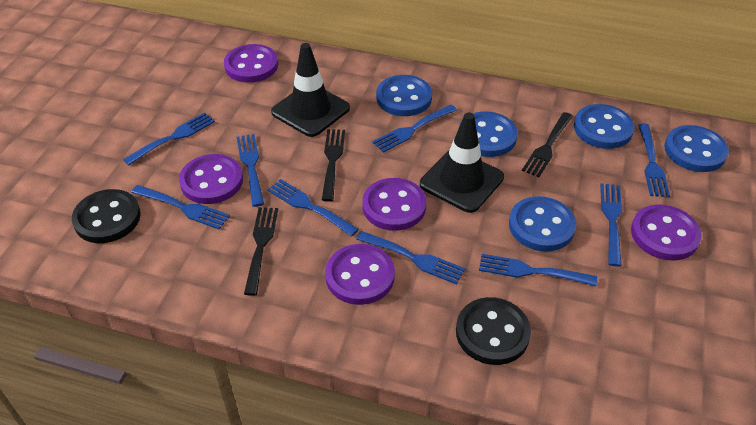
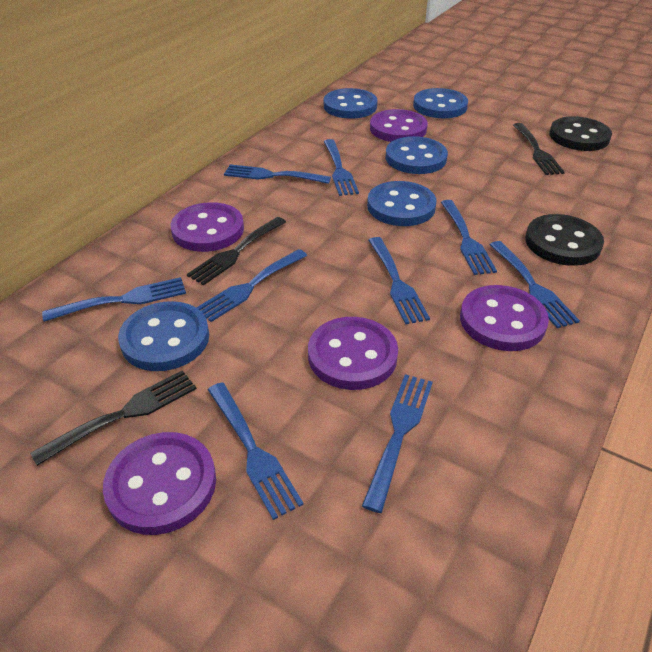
black traffic cone: 2 -> 0

